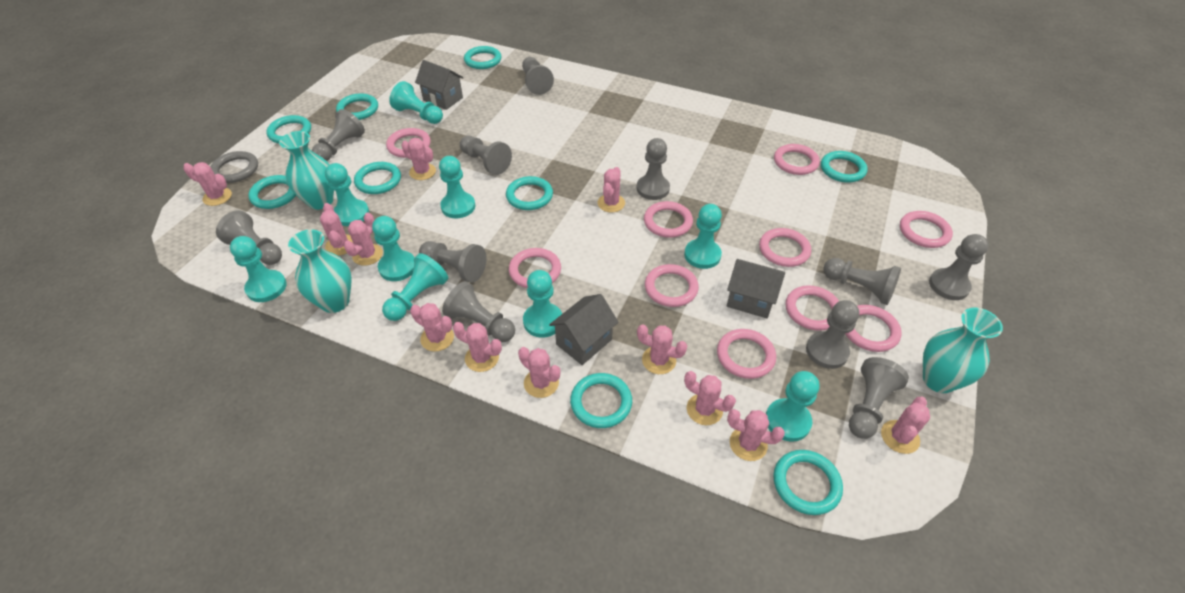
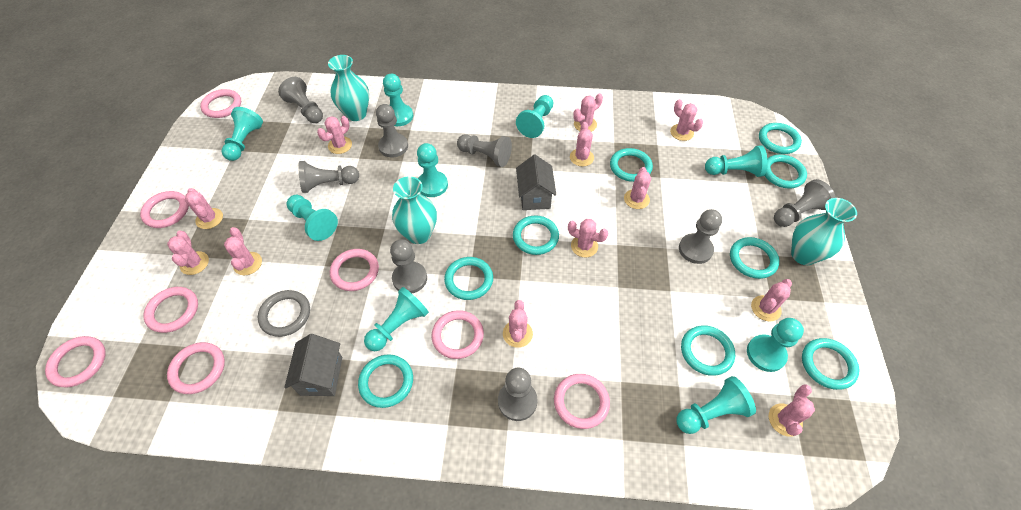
grey house: 3 -> 2
grey pawn: 11 -> 8
pink ring: 10 -> 8

